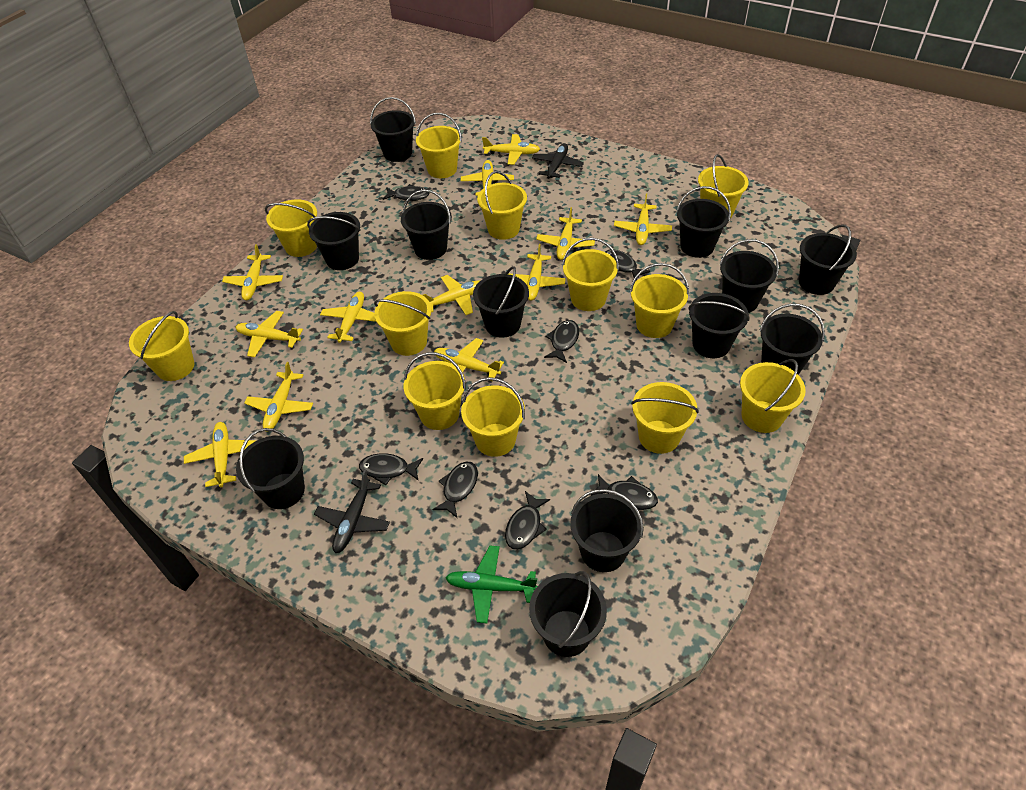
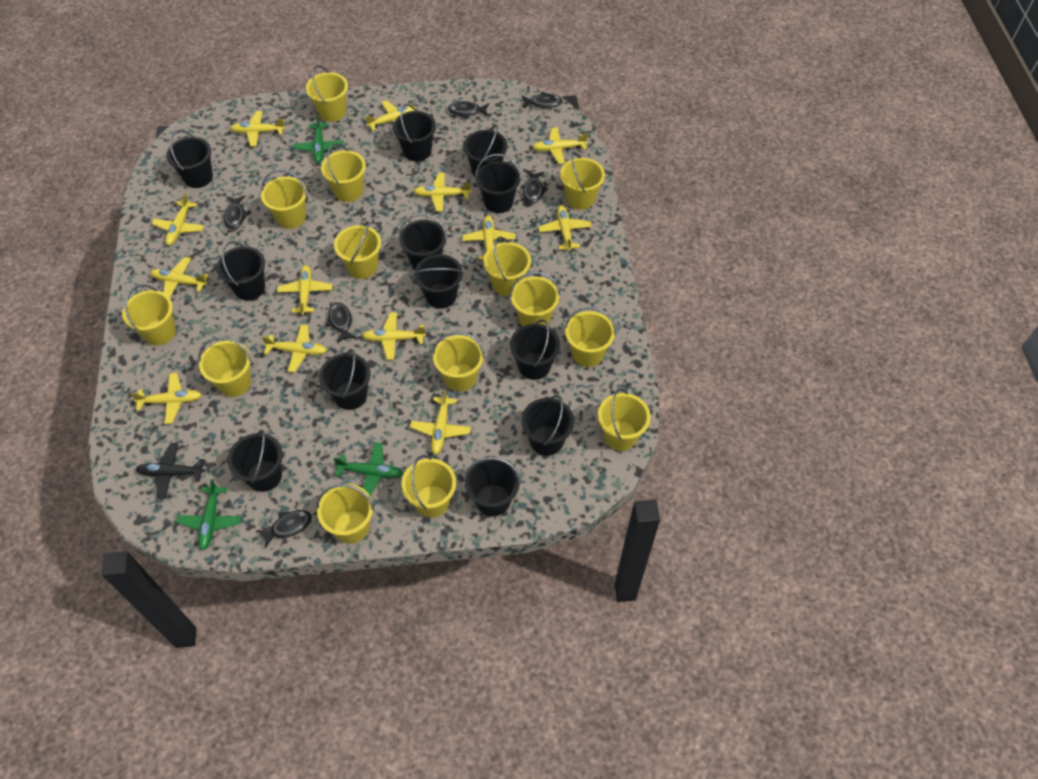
black fish: 7 -> 6
black plane: 2 -> 1
green plane: 1 -> 3
yellow bucket: 12 -> 14
yellow plane: 12 -> 13

